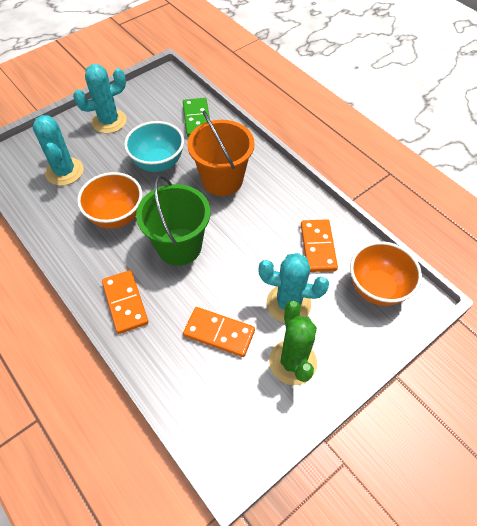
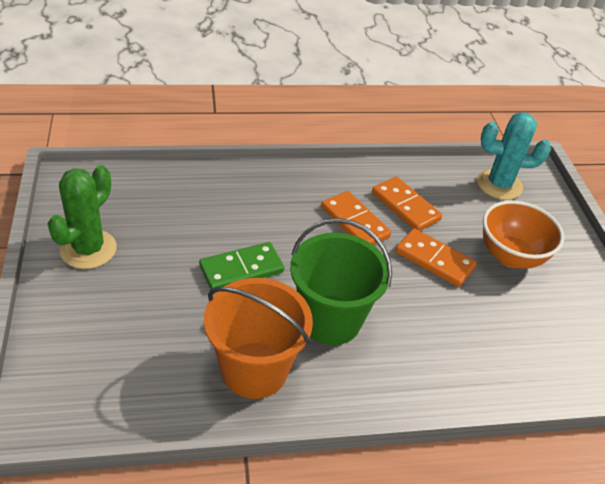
orange bowl: 2 -> 1
turquoise bowl: 1 -> 0
turquoise cactus: 3 -> 1

